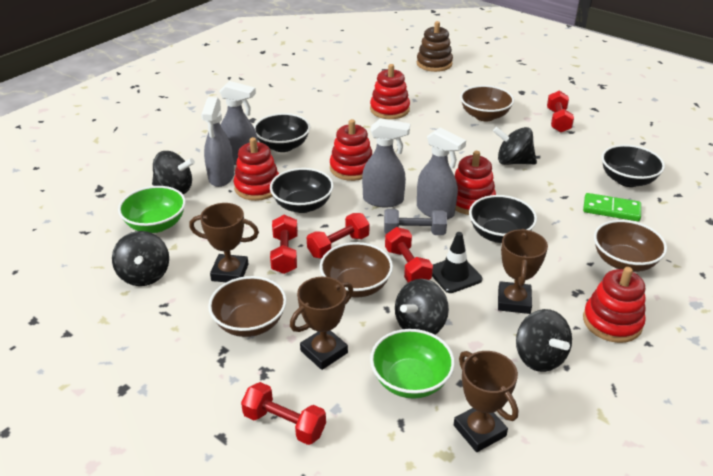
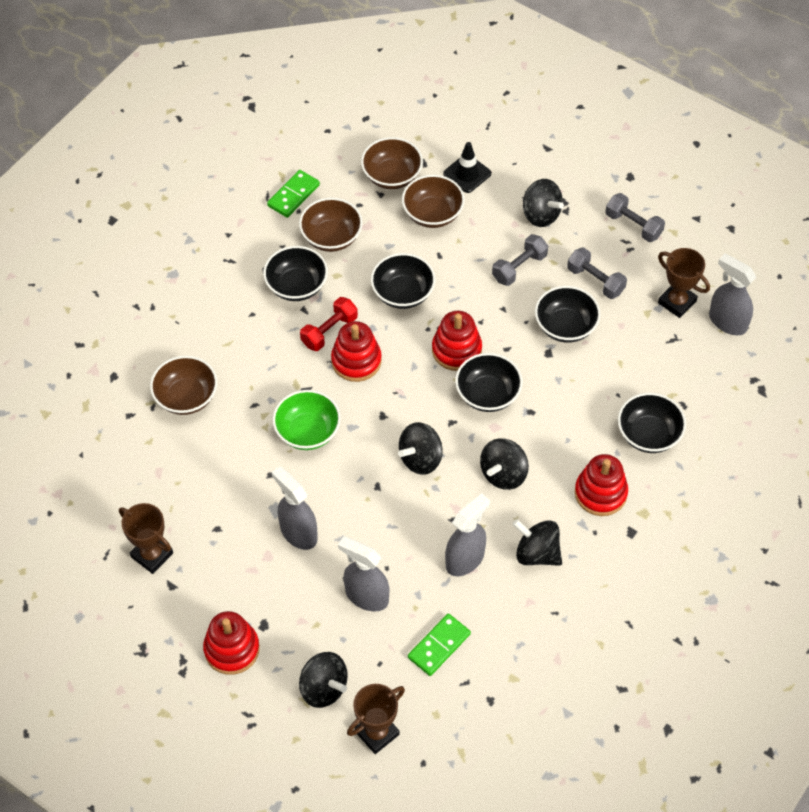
black bowl: 4 -> 5
brown stacking toy: 1 -> 0
brown trophy: 4 -> 3
green bowl: 2 -> 1
green domino: 1 -> 2
grey dumbbell: 1 -> 3
red dumbbell: 5 -> 1
red stacking toy: 5 -> 4

